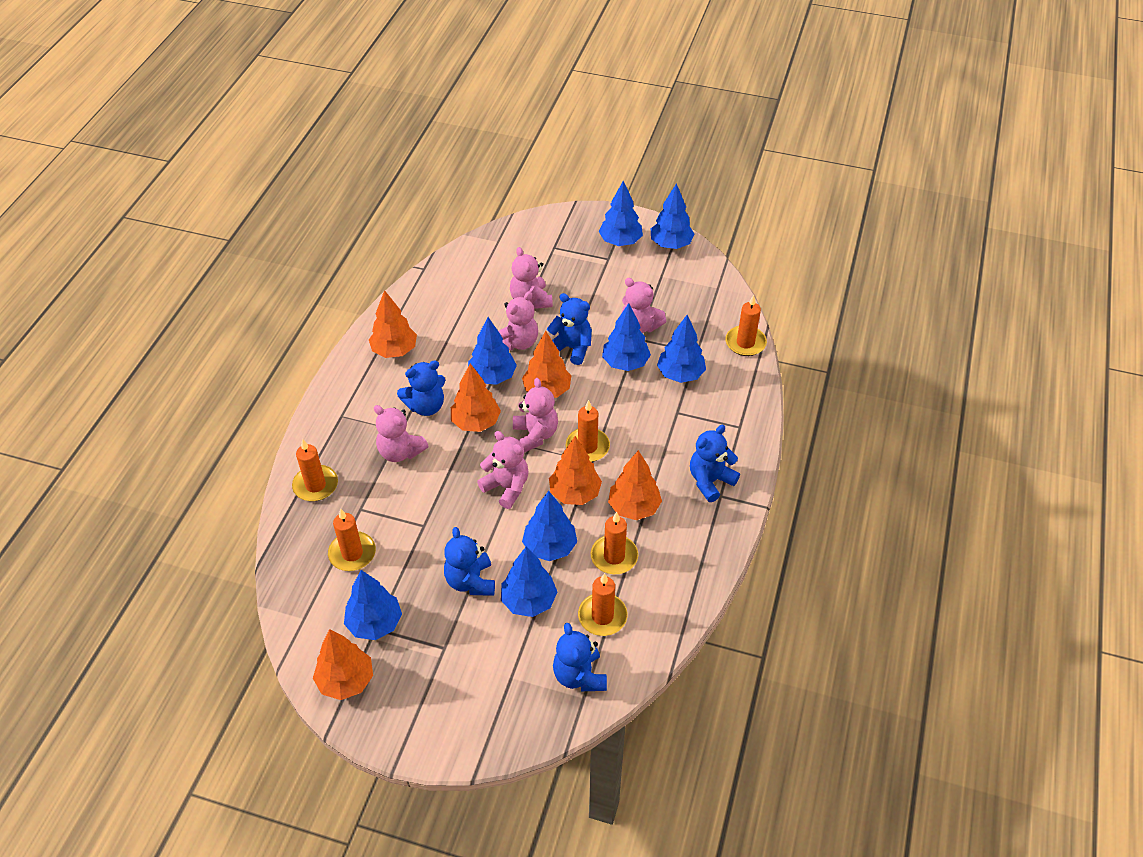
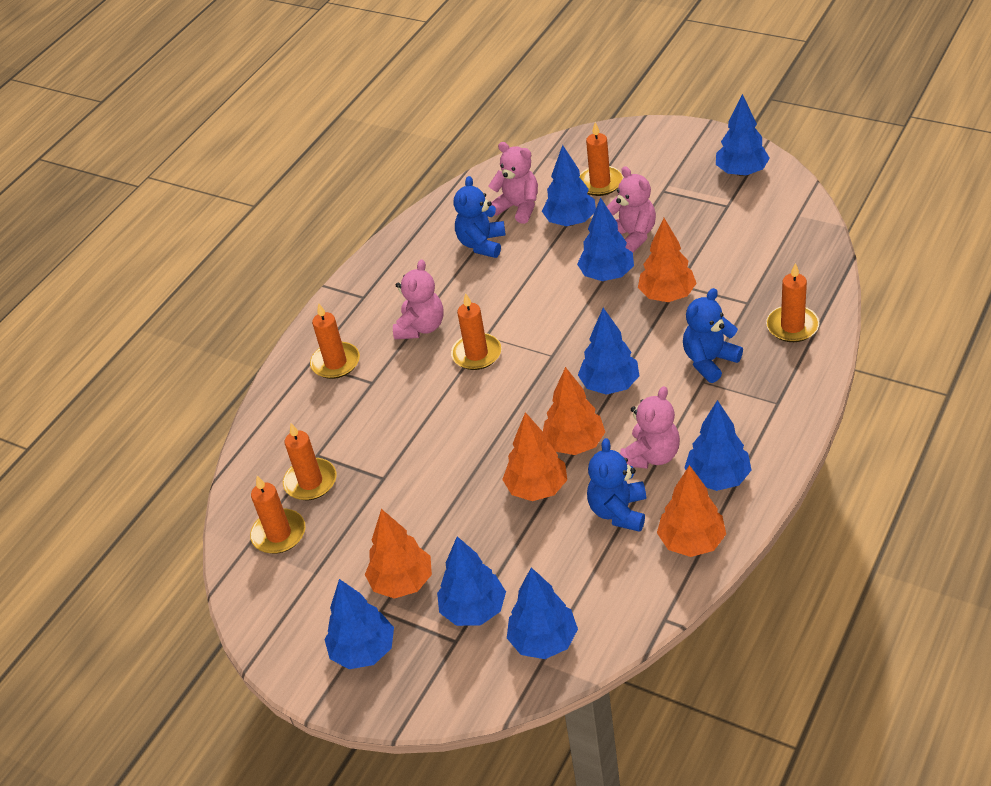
blue teddy bear: 5 -> 3
orange tree: 6 -> 5
pink teddy bear: 6 -> 4

